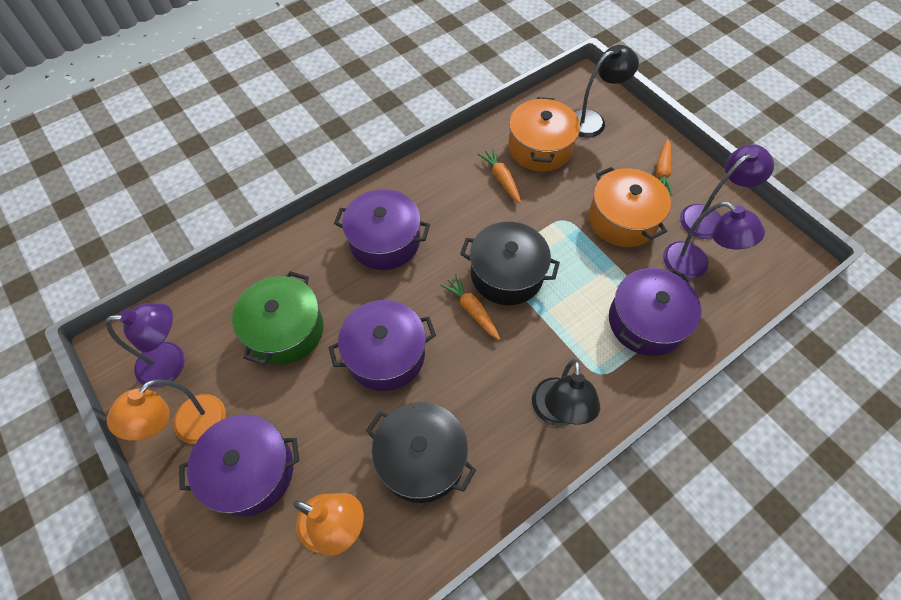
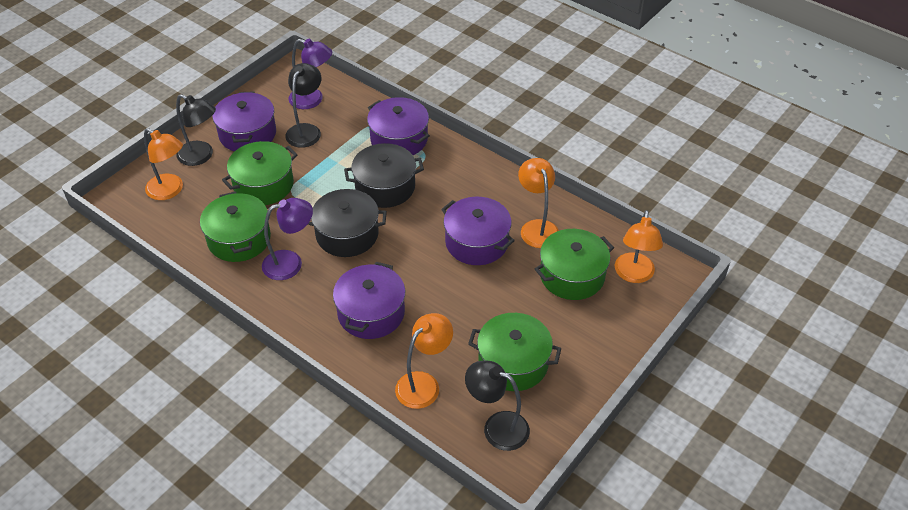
black lamp: 2 -> 3
green pot: 1 -> 4
orange carrot: 3 -> 0
orange lamp: 2 -> 4
orange pot: 2 -> 0
purple lamp: 3 -> 2

